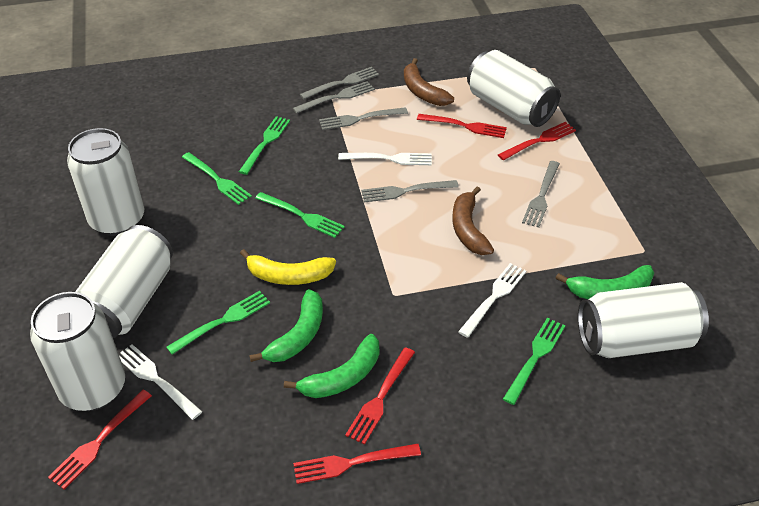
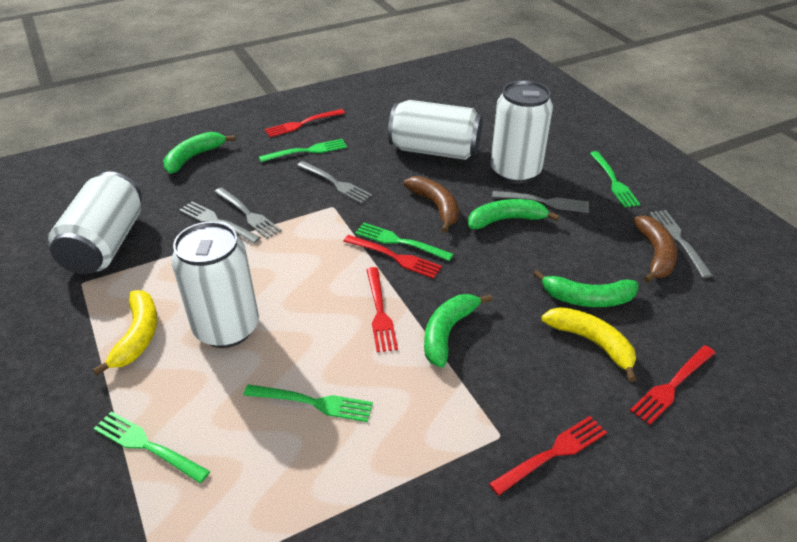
green banana: 3 -> 4
white can: 5 -> 4
white fork: 3 -> 0
yellow banana: 1 -> 2

